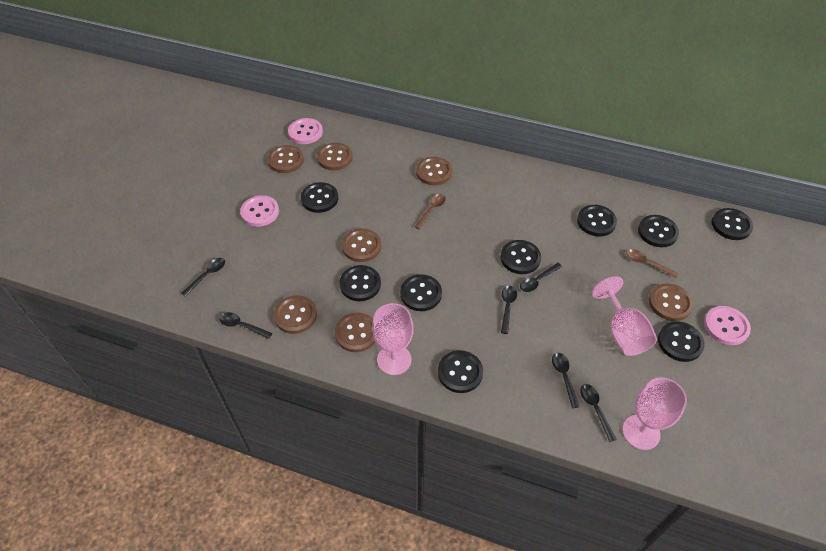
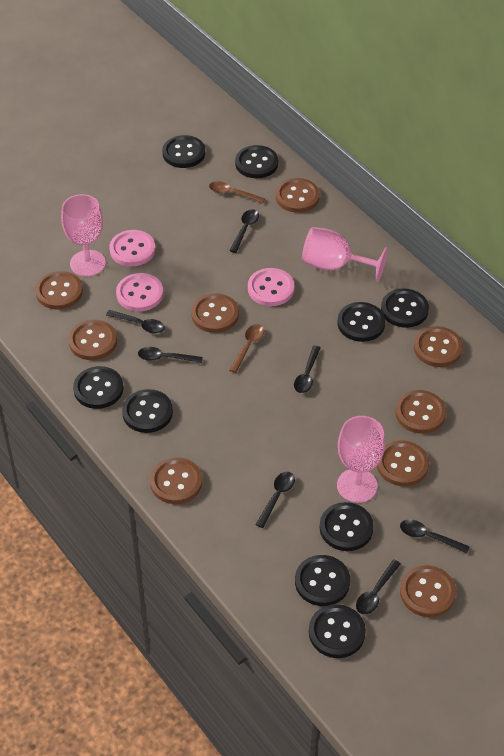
black spoon: 6 -> 7
brown button: 7 -> 9

